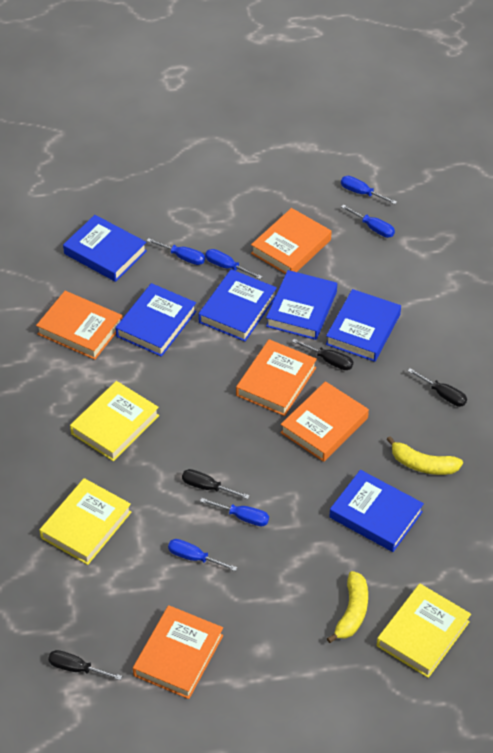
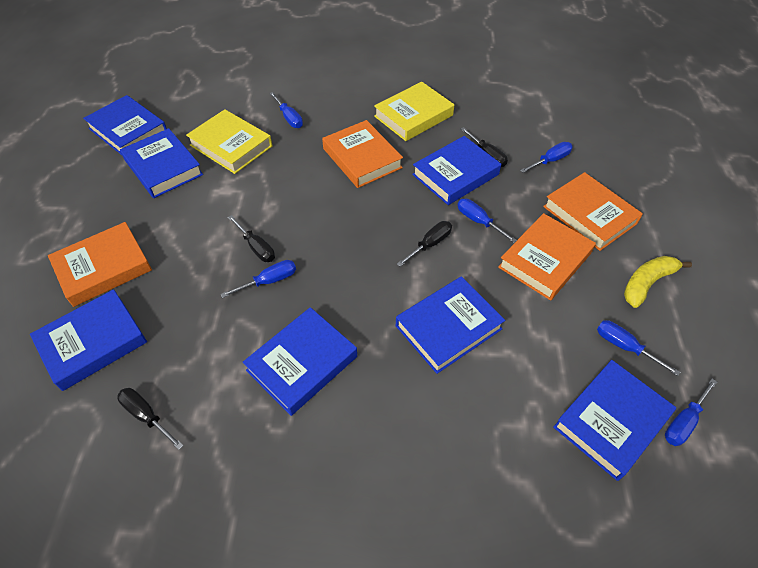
blue book: 6 -> 7
orange book: 5 -> 4
yellow banana: 2 -> 1
yellow book: 3 -> 2

